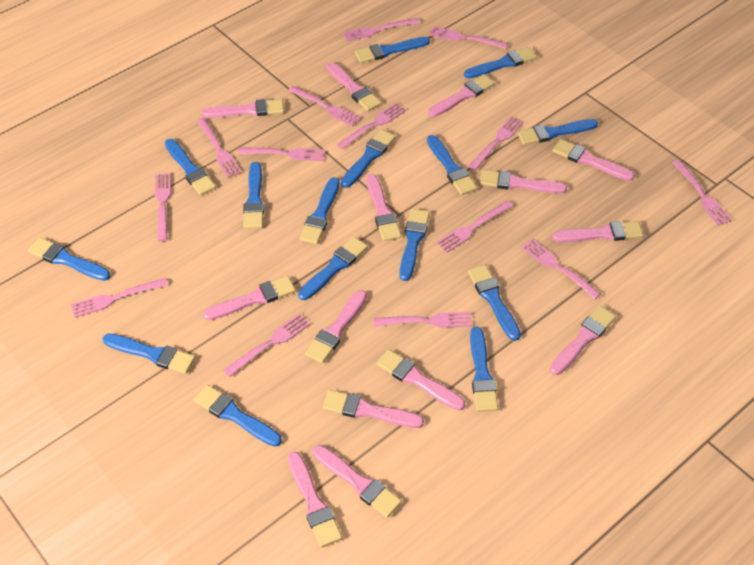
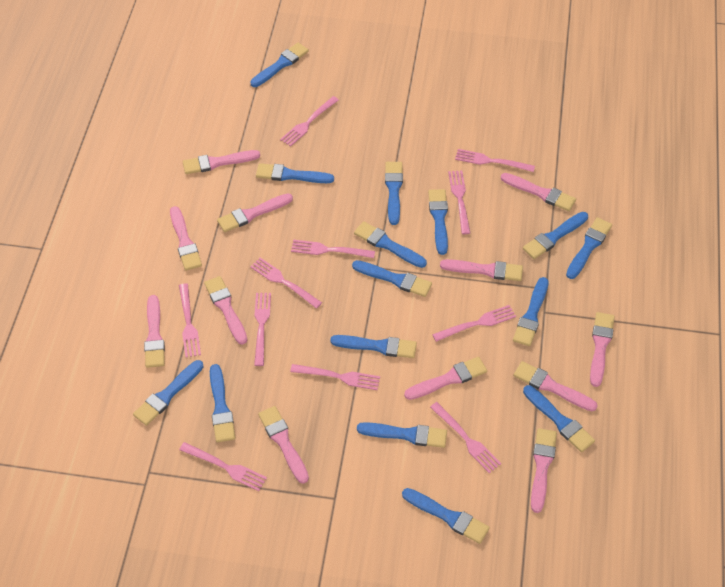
pink brush: 14 -> 12
pink fork: 14 -> 11

